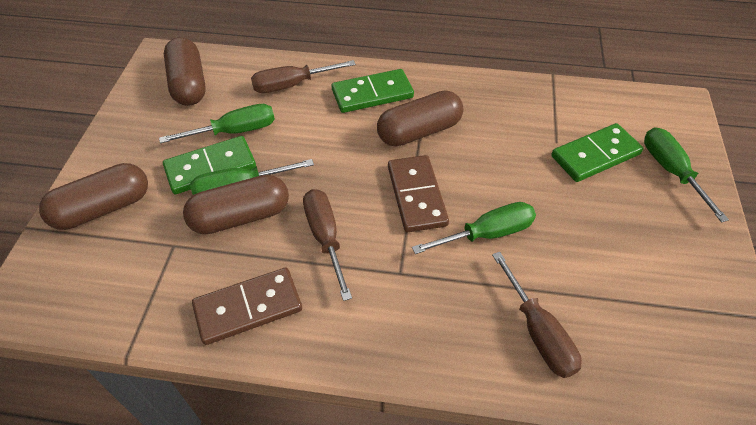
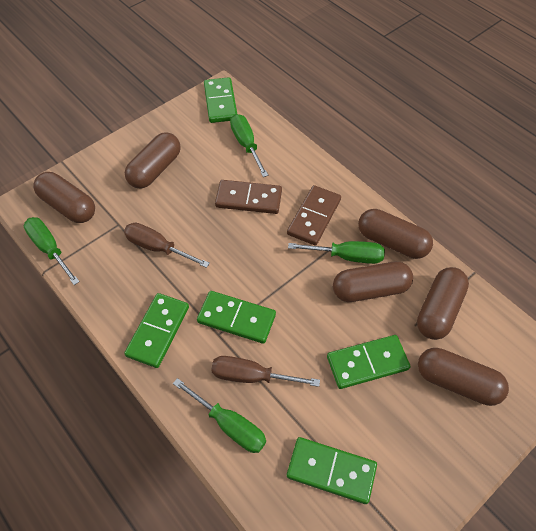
brown capsule: 4 -> 6
brown screwdriver: 3 -> 2
green domino: 3 -> 5

